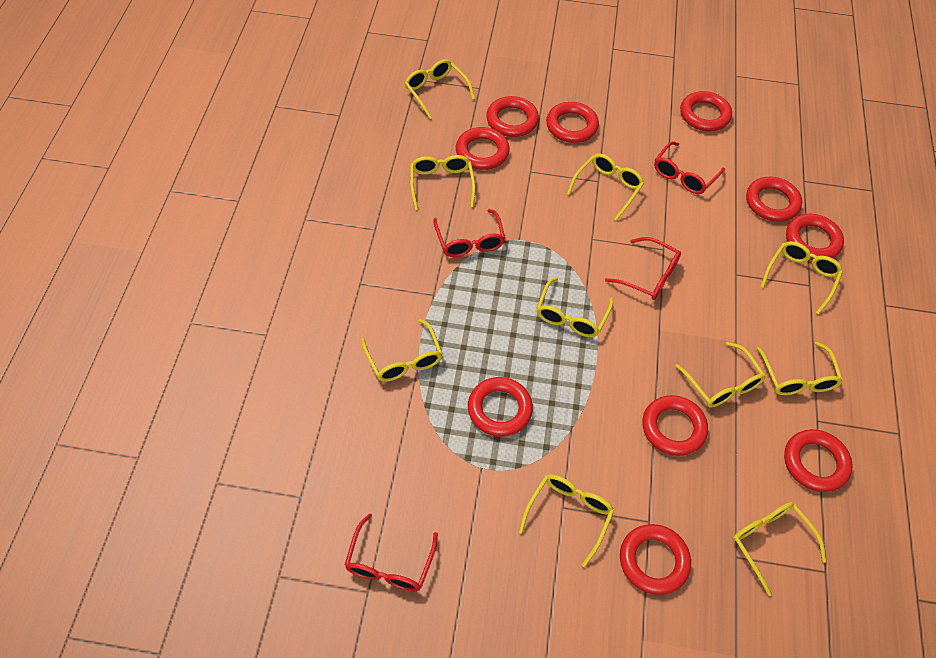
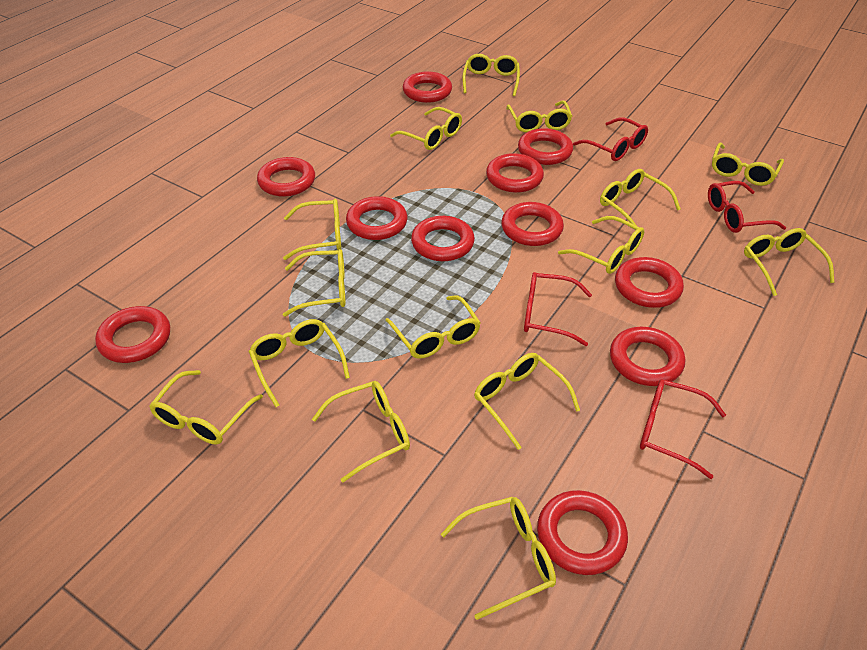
red ring: 10 -> 11
yellow glasses: 10 -> 15

